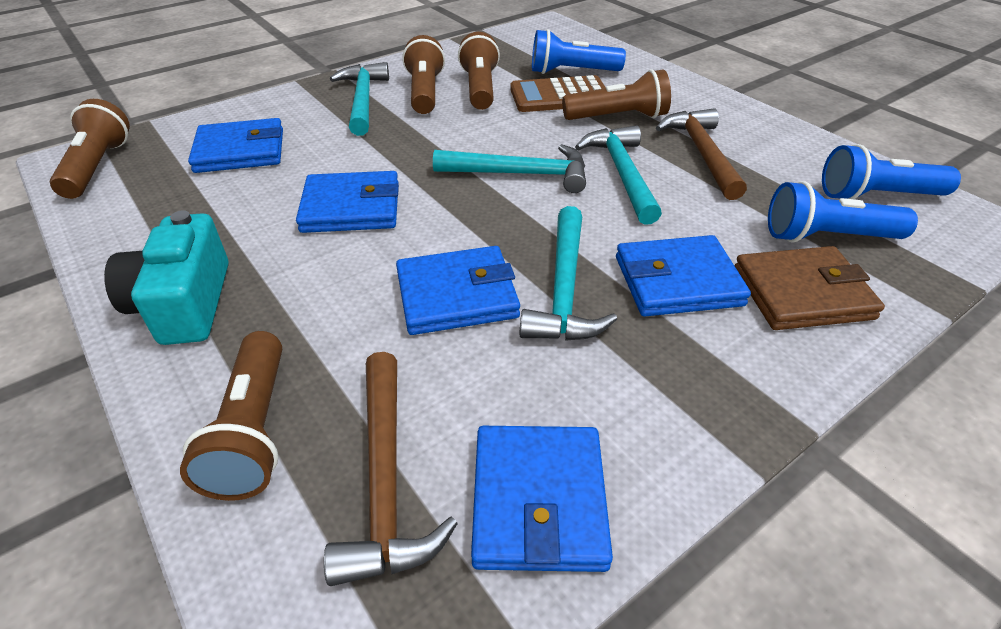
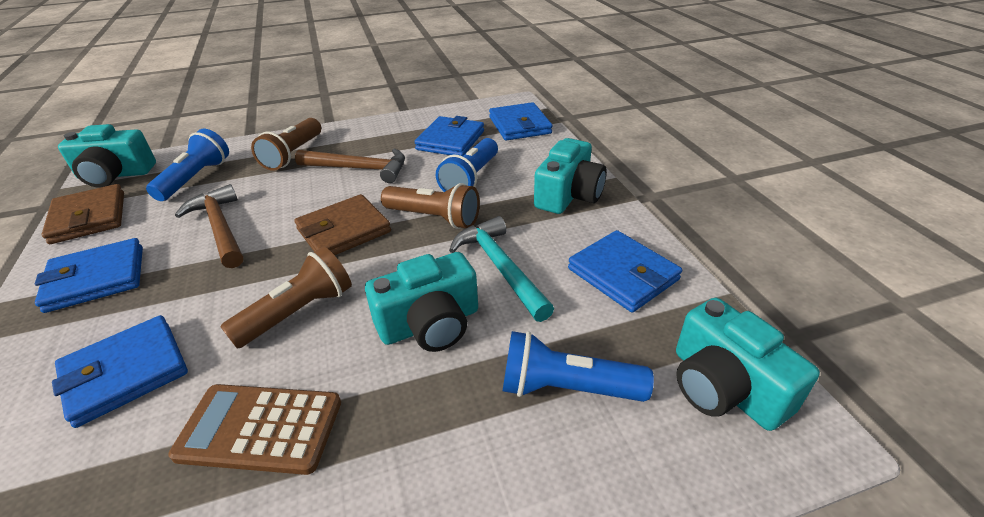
brown flashlight: 5 -> 3
brown wallet: 1 -> 2
turquoise camera: 1 -> 4
turquoise hammer: 4 -> 1

